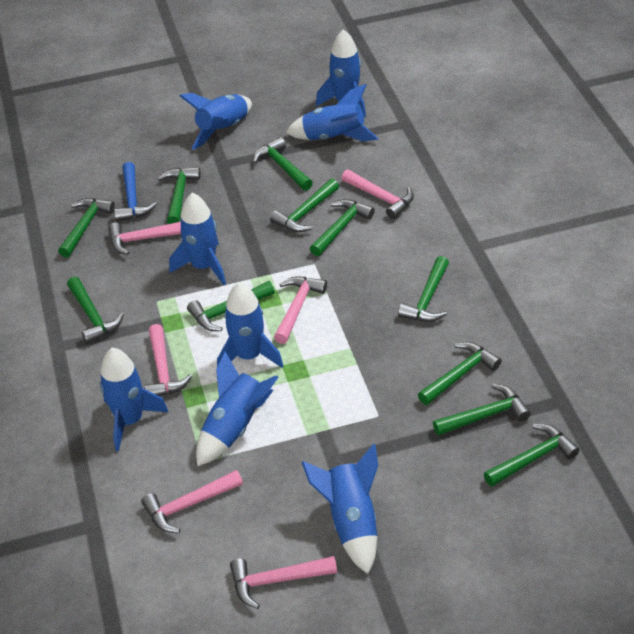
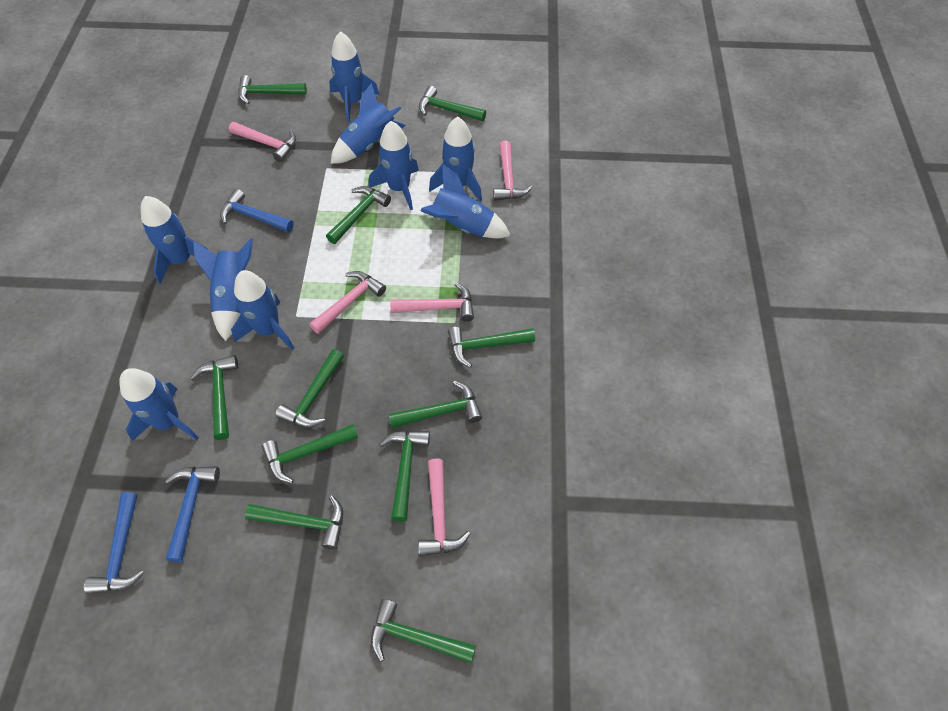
blue hammer: 1 -> 3
blue rocket: 8 -> 9
pink hammer: 6 -> 5

